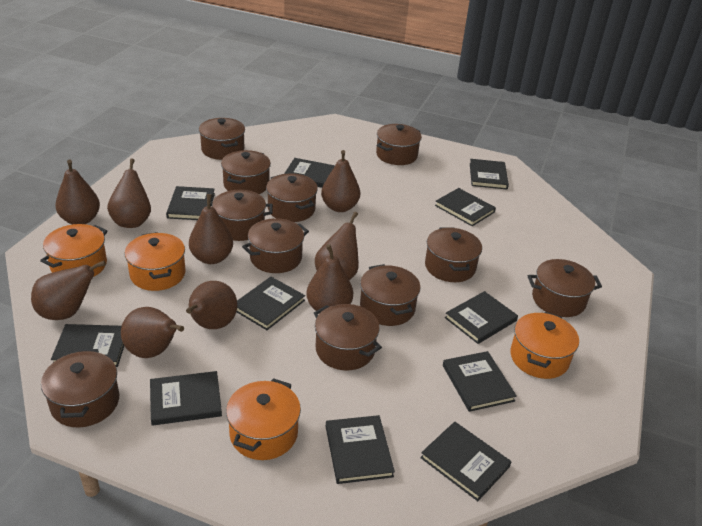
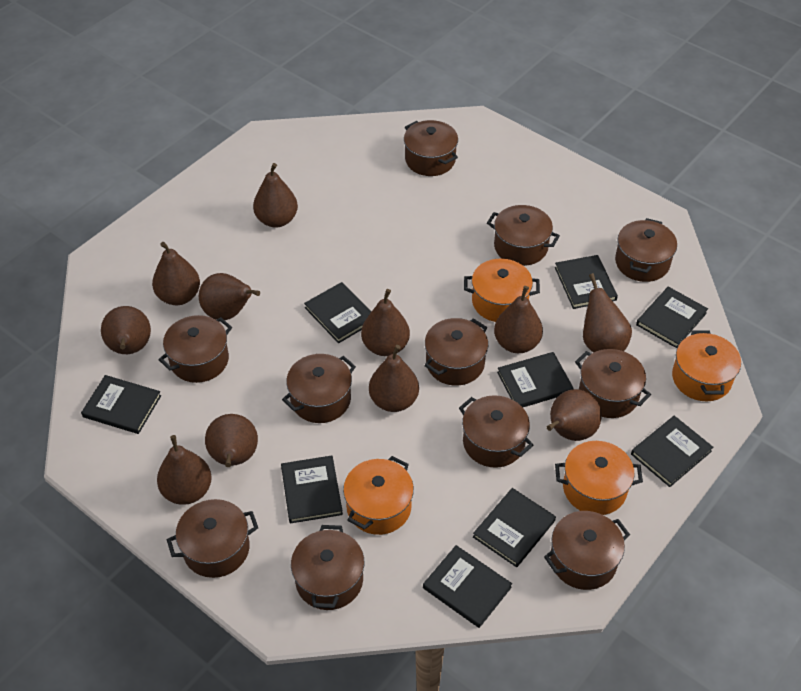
black book: 11 -> 9
brown pear: 9 -> 11

